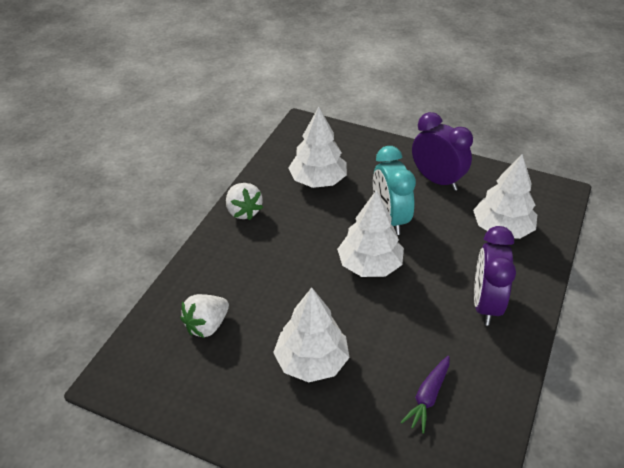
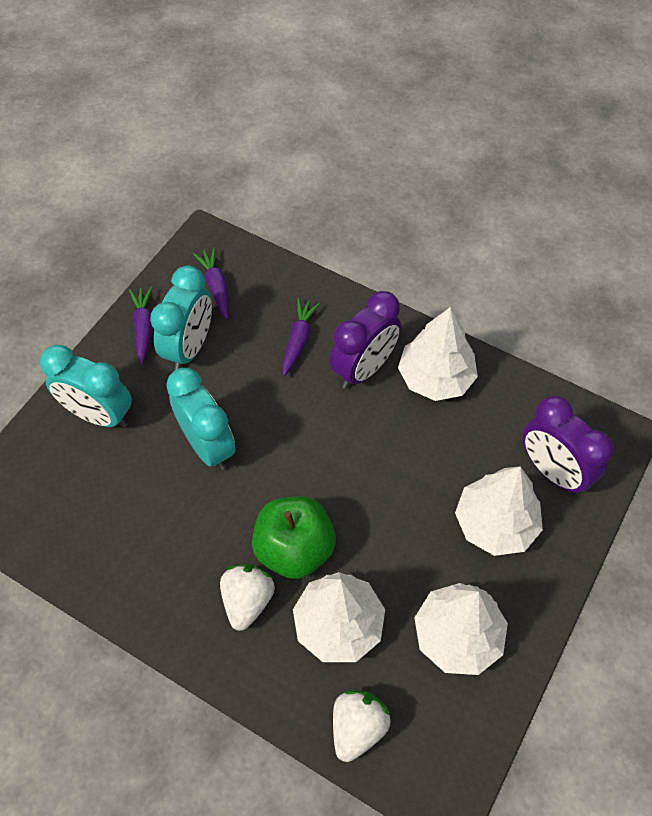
green apple: 0 -> 1
purple carrot: 1 -> 3
turquoise clock: 1 -> 3

